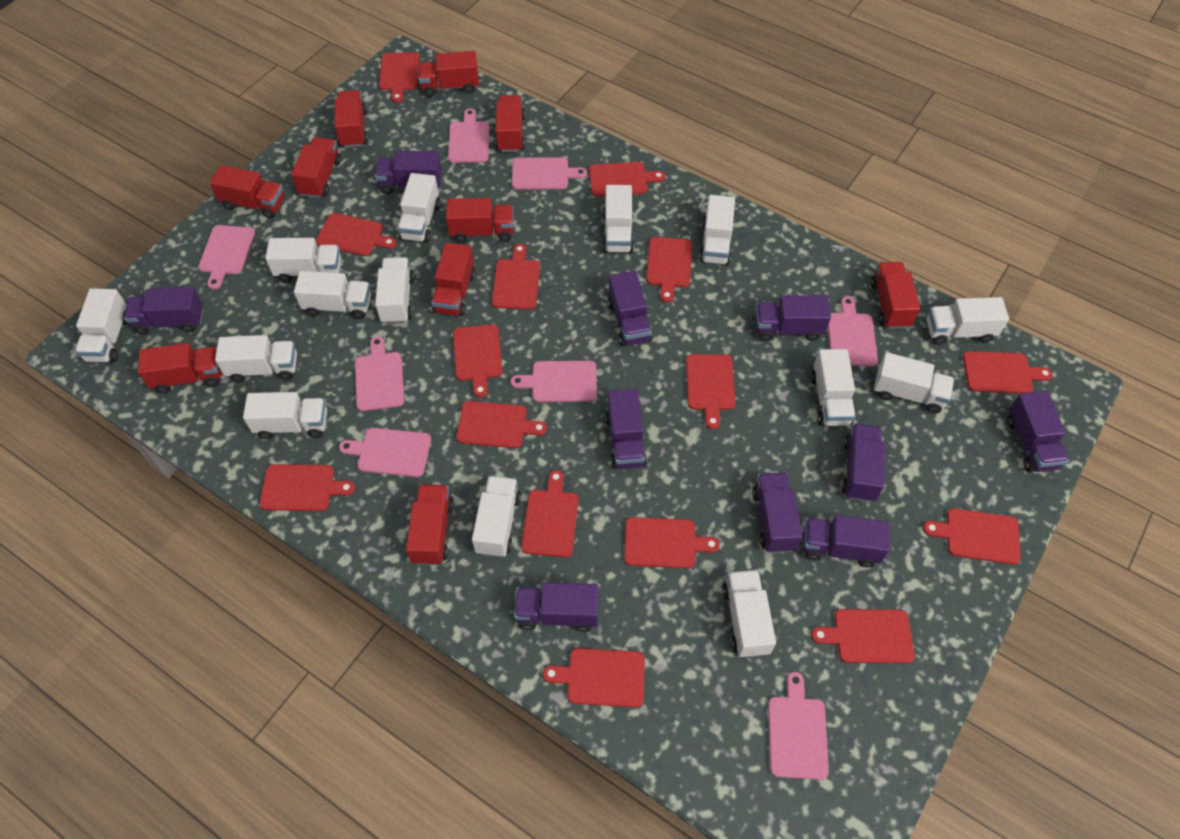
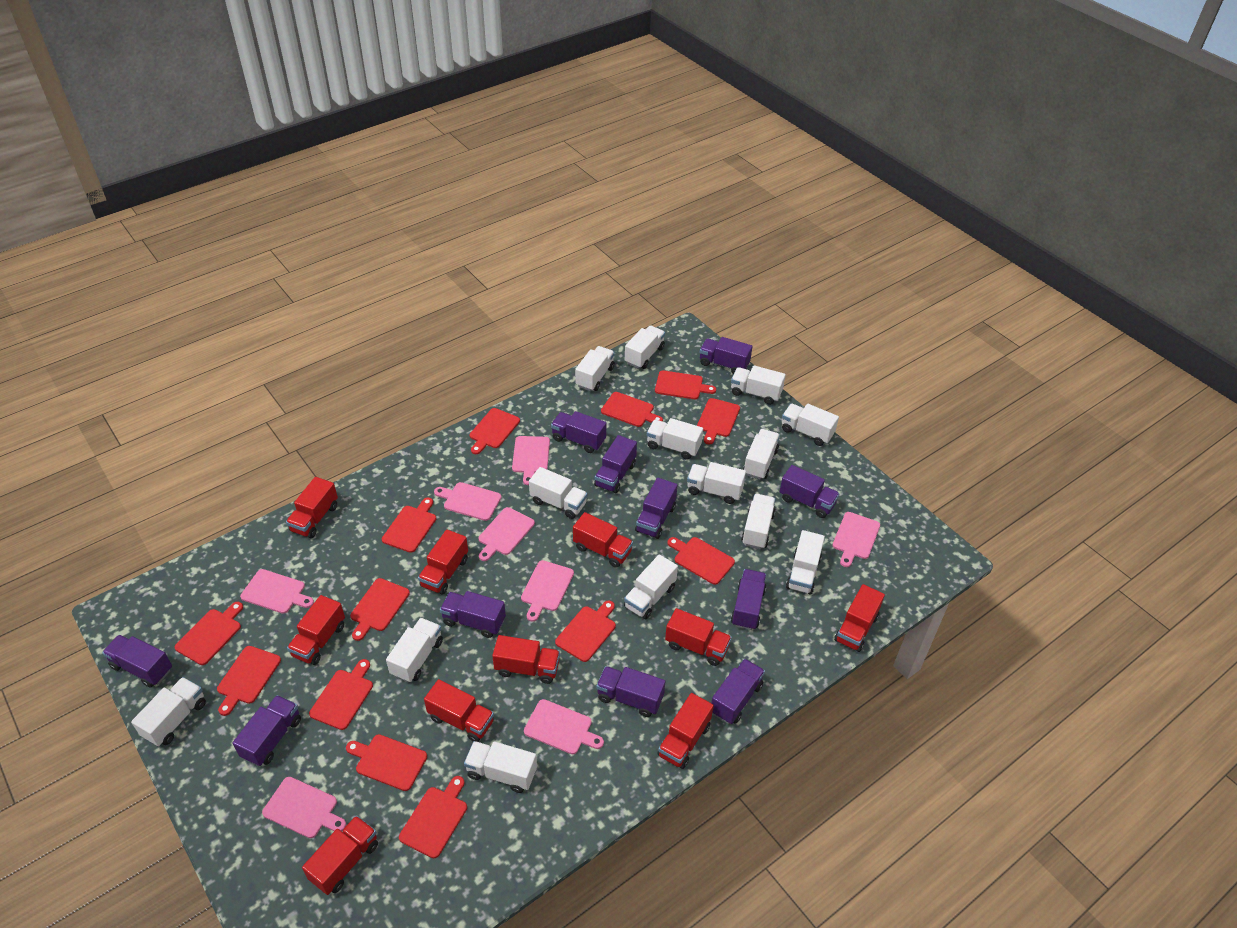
purple truck: 10 -> 11
red cutting board: 15 -> 13

